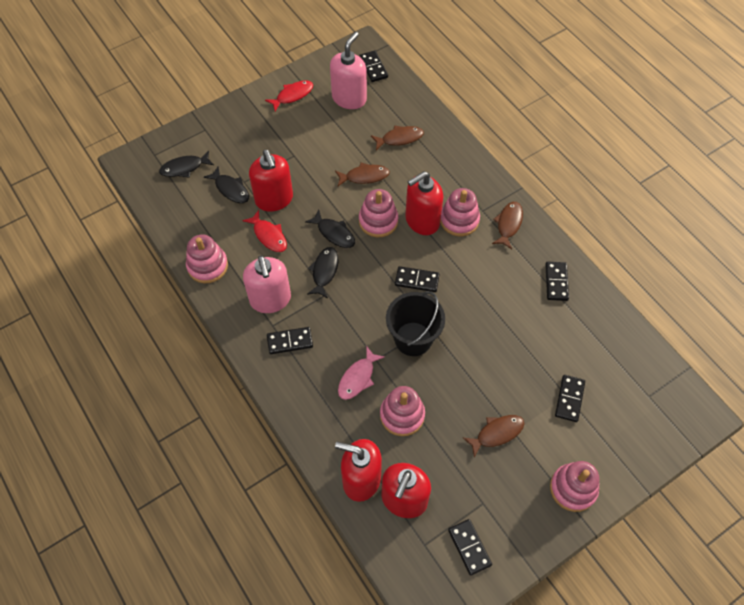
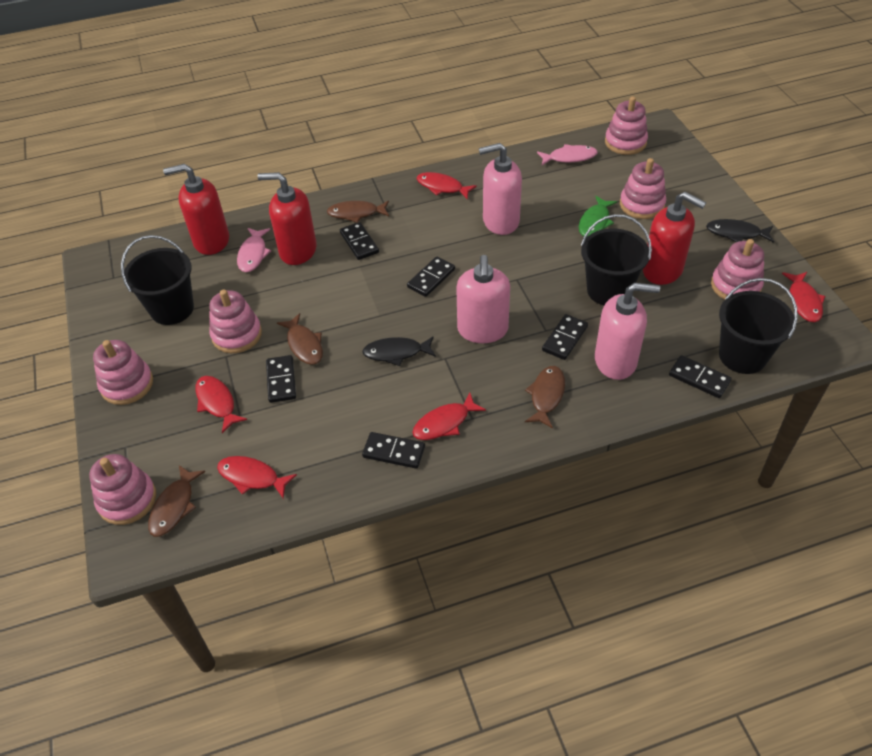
black bucket: 1 -> 3
black fish: 4 -> 2
green fish: 0 -> 1
pink fish: 1 -> 2
pink soap dispenser: 2 -> 3
pink stacking toy: 5 -> 6
red fish: 2 -> 5
red soap dispenser: 4 -> 3

